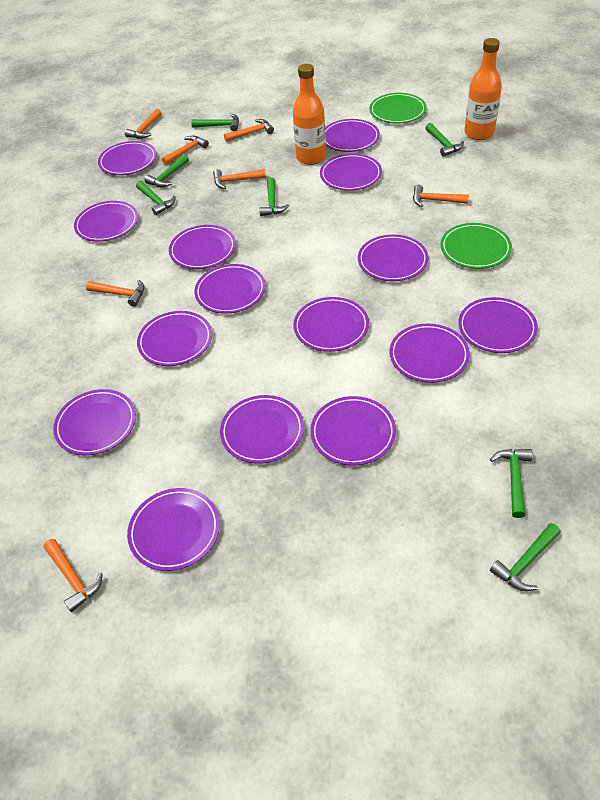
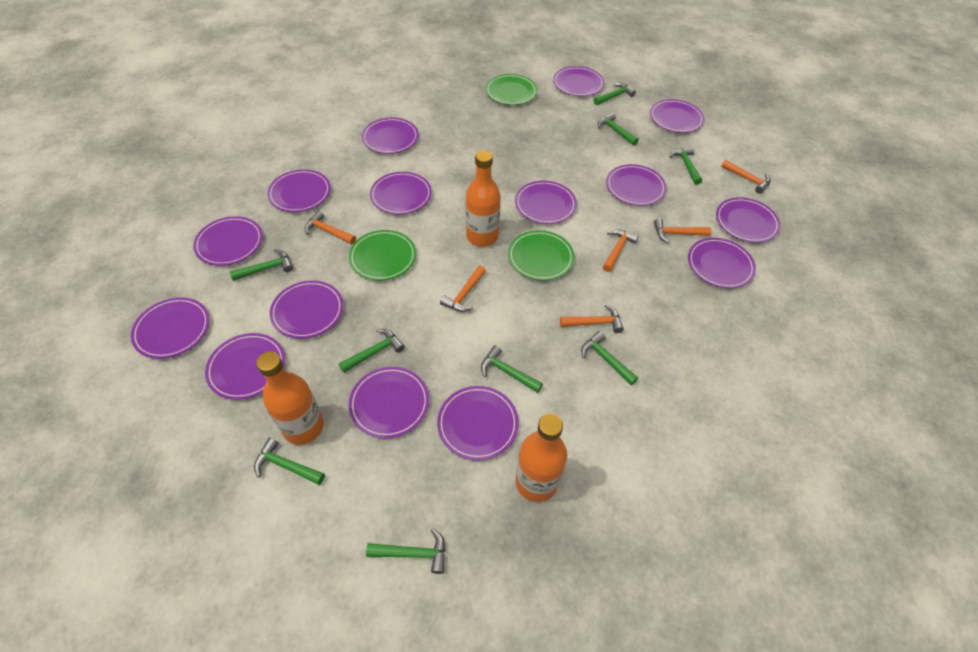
green hammer: 7 -> 9
green plate: 2 -> 3
orange bottle: 2 -> 3
orange hammer: 7 -> 6

